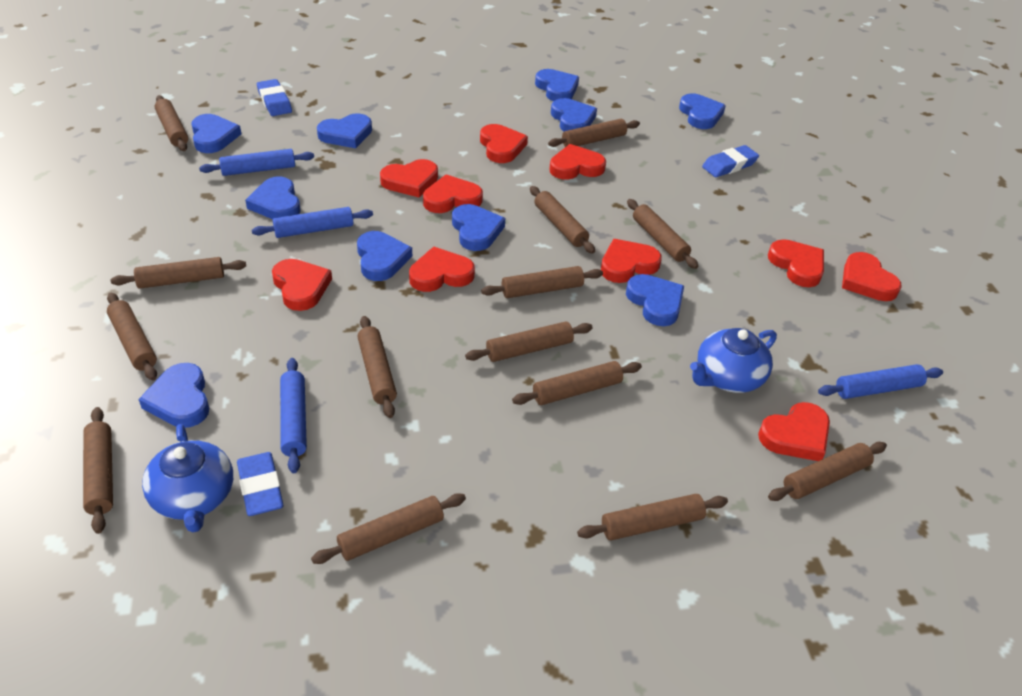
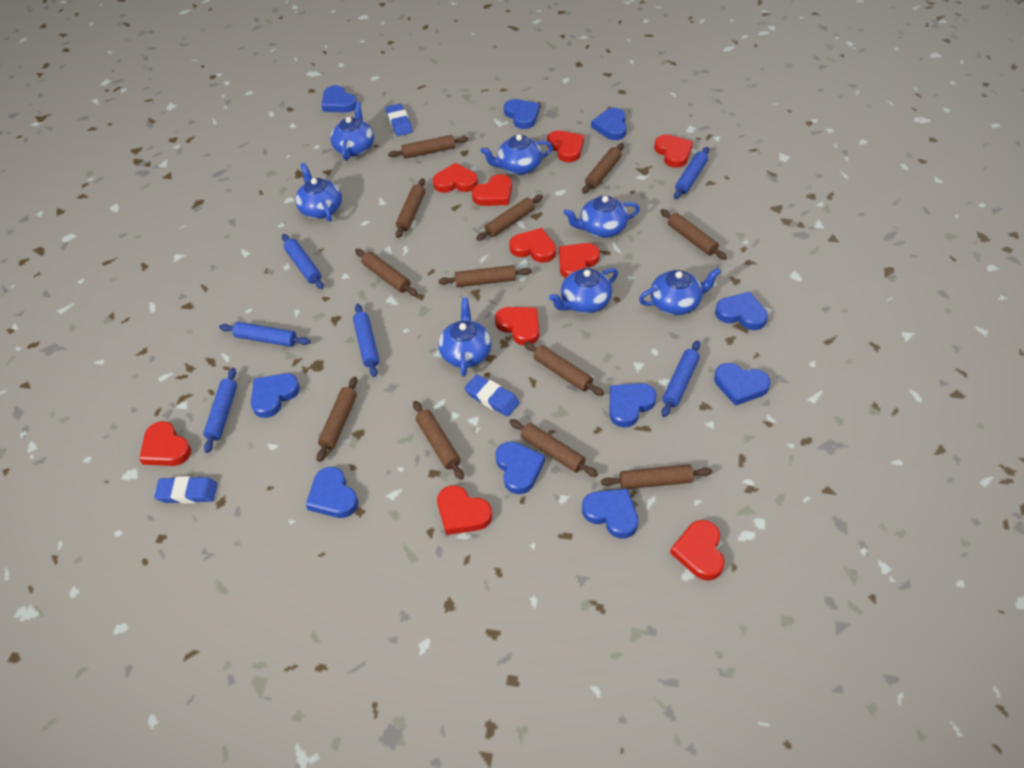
blue rolling pin: 4 -> 6
blue teapot: 2 -> 7
brown rolling pin: 14 -> 12

